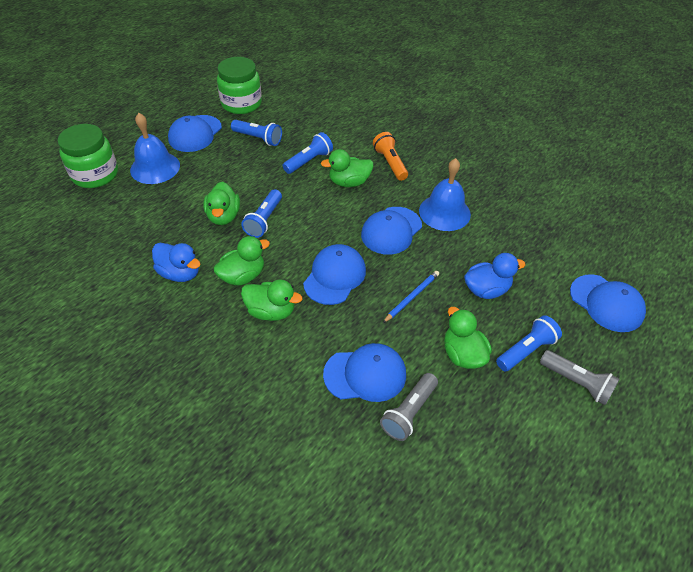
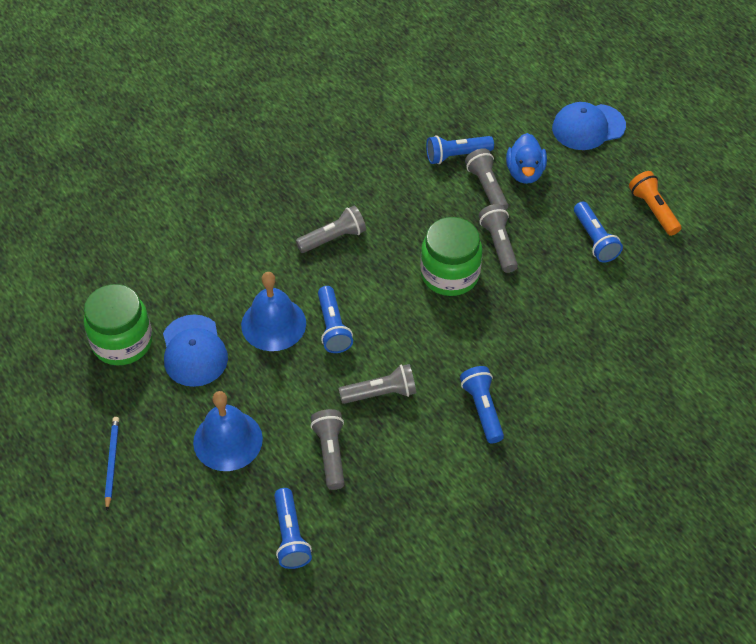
blue cap: 5 -> 2
blue duck: 2 -> 1
blue flashlight: 4 -> 5
green duck: 5 -> 0
grey flashlight: 2 -> 5

